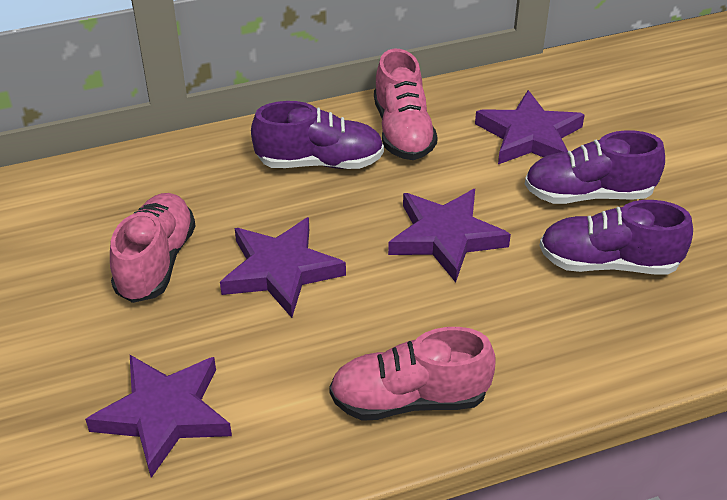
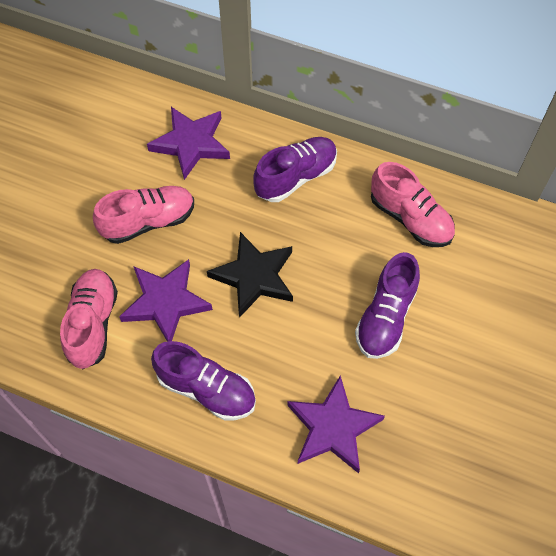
black star: 0 -> 1
purple star: 4 -> 3

